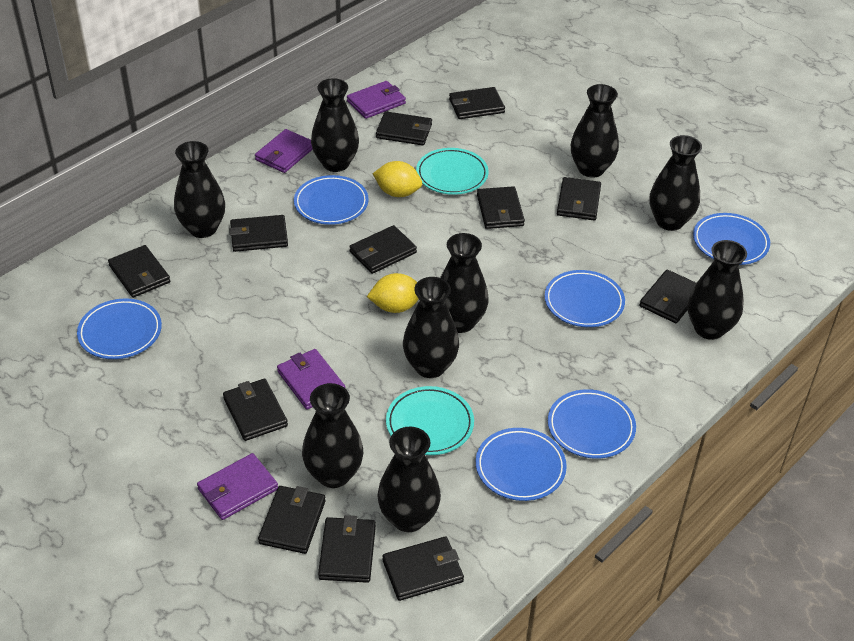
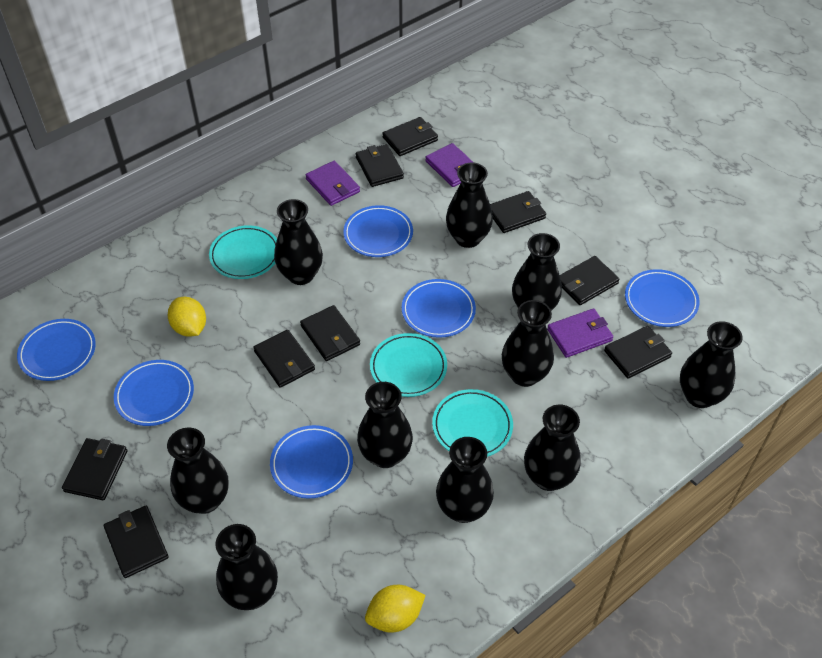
black vase: 9 -> 10
black wallet: 12 -> 9
purple wallet: 4 -> 3
turquoise plate: 2 -> 3

